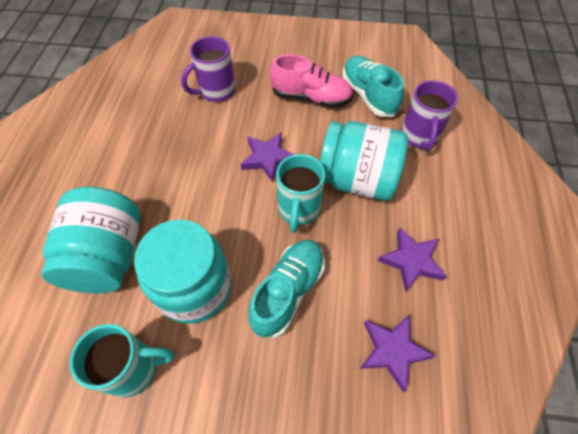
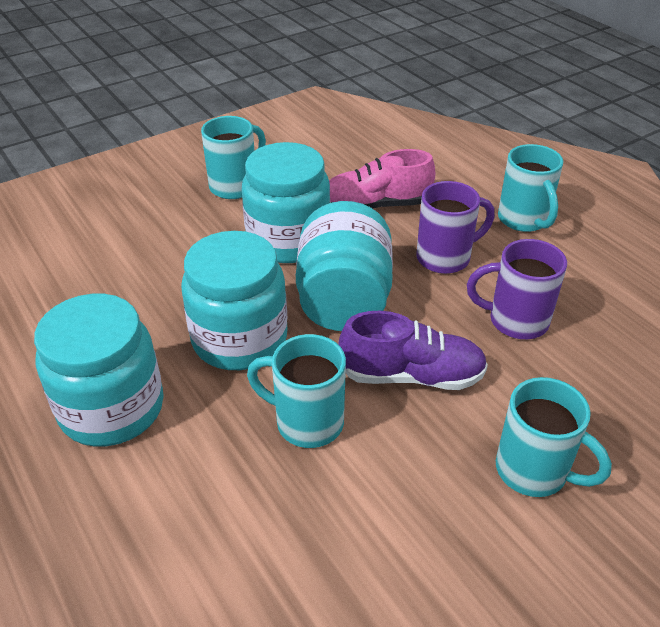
purple shoe: 0 -> 1
purple star: 3 -> 0
turquoise jar: 3 -> 4
turquoise mug: 2 -> 4
turquoise shoe: 2 -> 0

